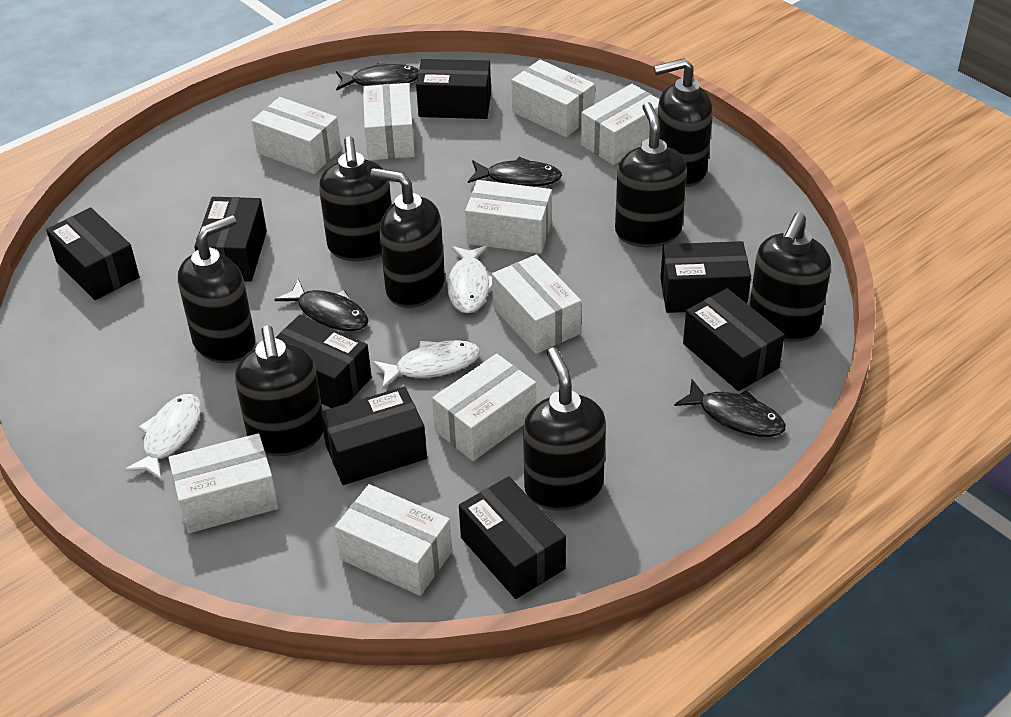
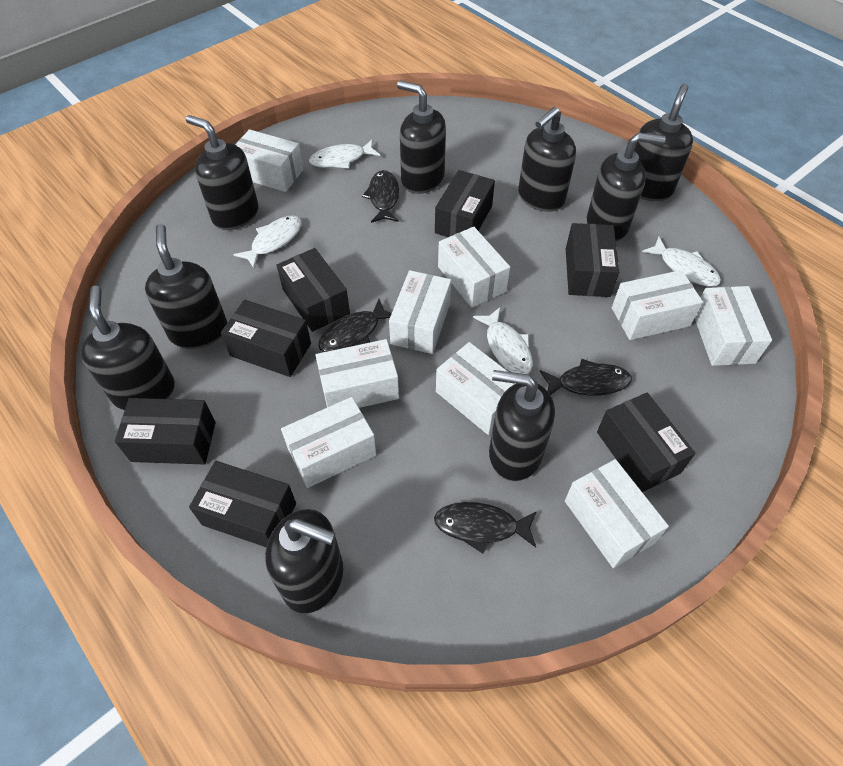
black box: 8 -> 7
black soap dispenser: 8 -> 9
white fish: 3 -> 4

